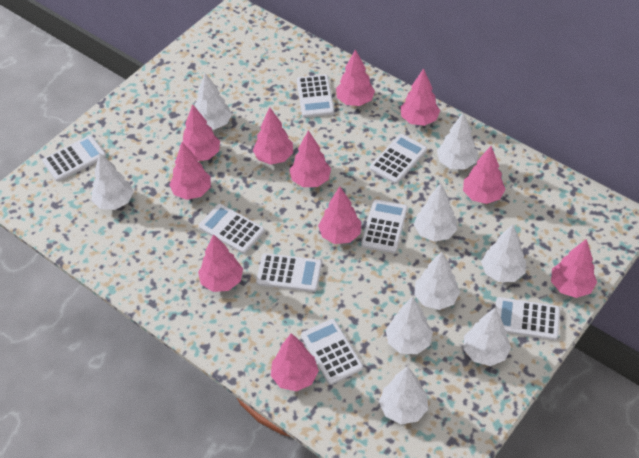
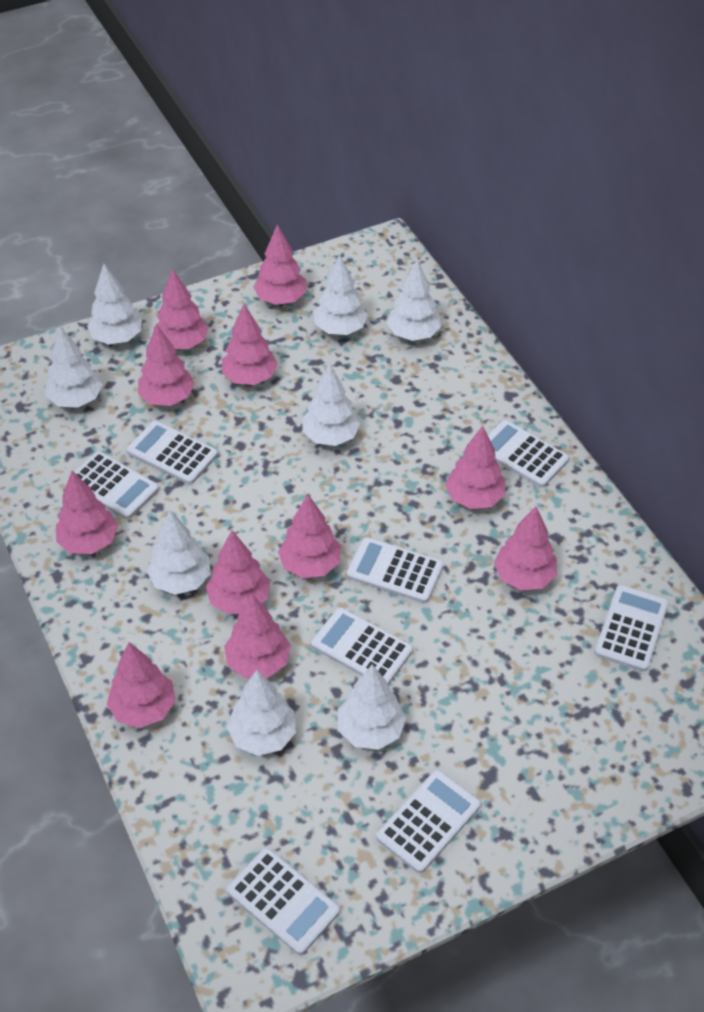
white tree: 9 -> 8

